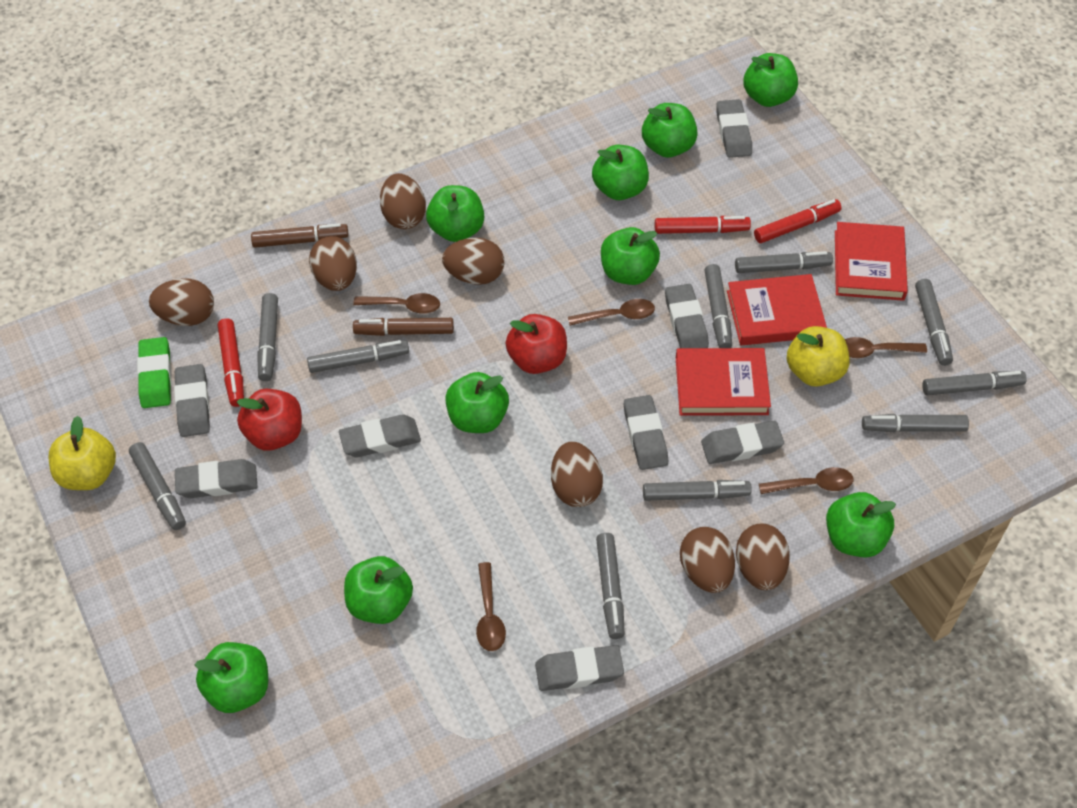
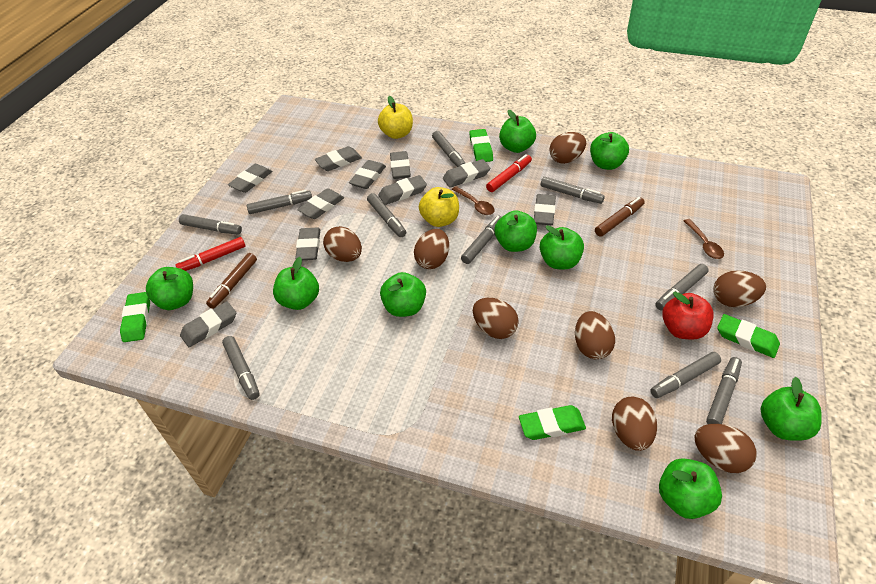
brown egg: 7 -> 8
brown spoon: 5 -> 2
green eraser: 1 -> 4
grey eraser: 8 -> 10
red apple: 2 -> 1
red book: 3 -> 0
red marker: 3 -> 2

